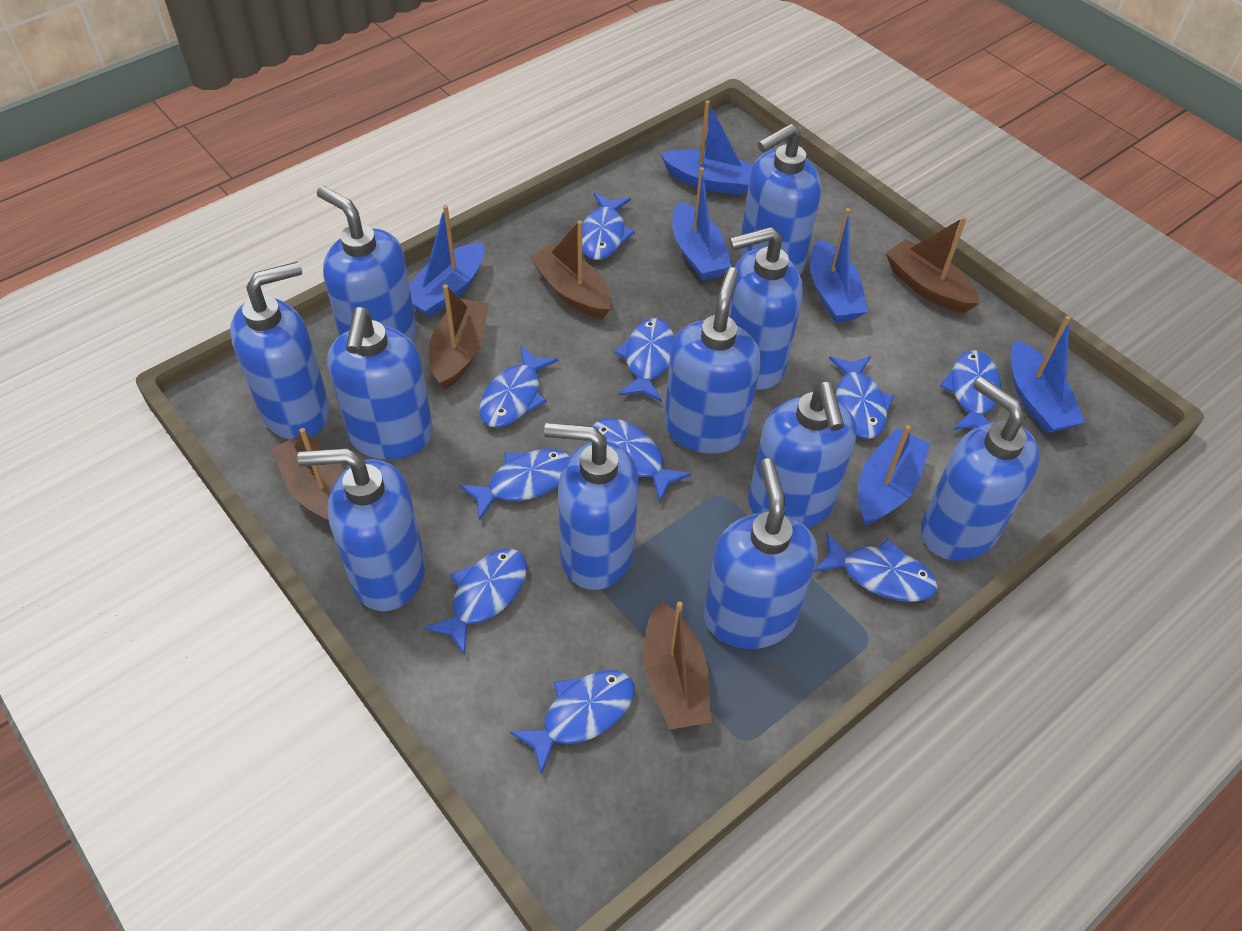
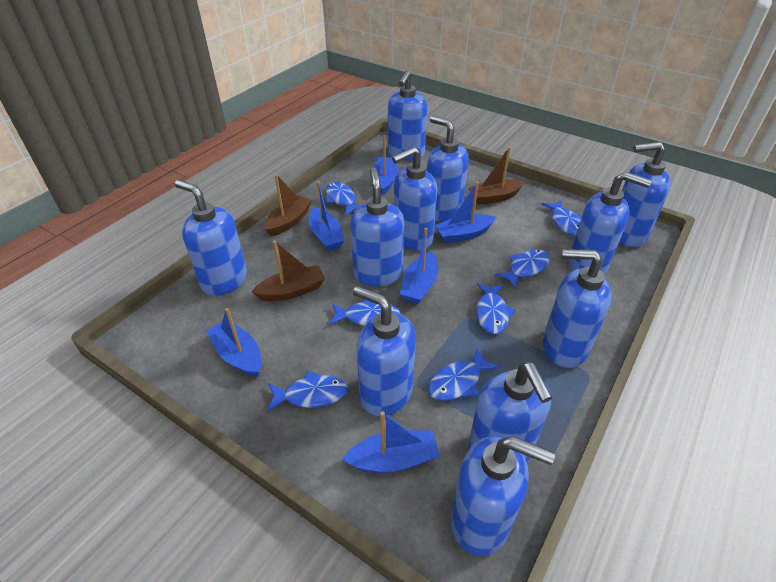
blue fish: 10 -> 7
brown boat: 5 -> 3

